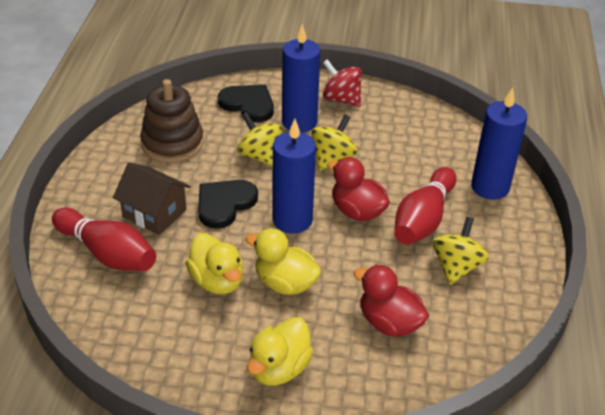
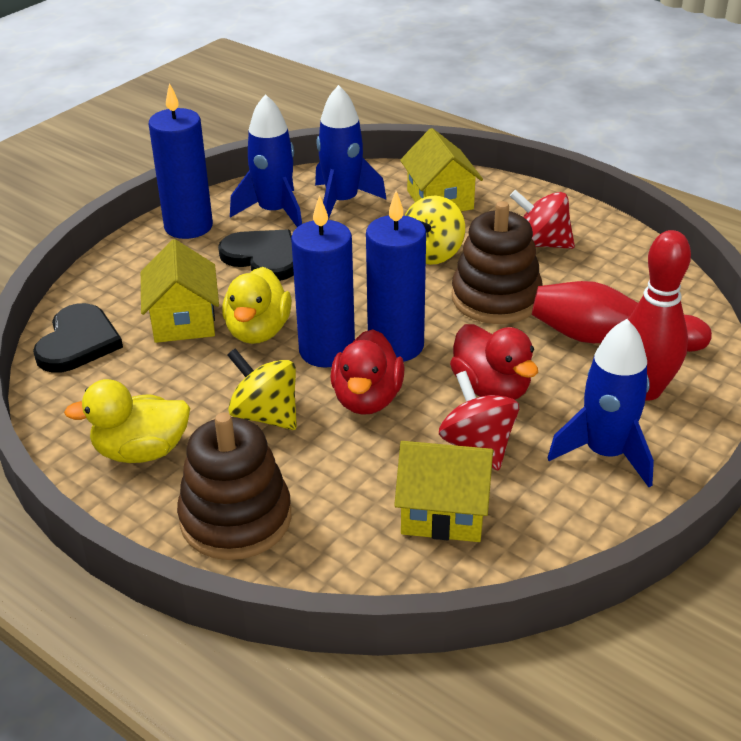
blue rocket: 0 -> 3
brown house: 1 -> 0
brown stacking toy: 1 -> 2
red spinning top: 1 -> 2
yellow duck: 3 -> 2
yellow house: 0 -> 3
yellow spinning top: 3 -> 2

